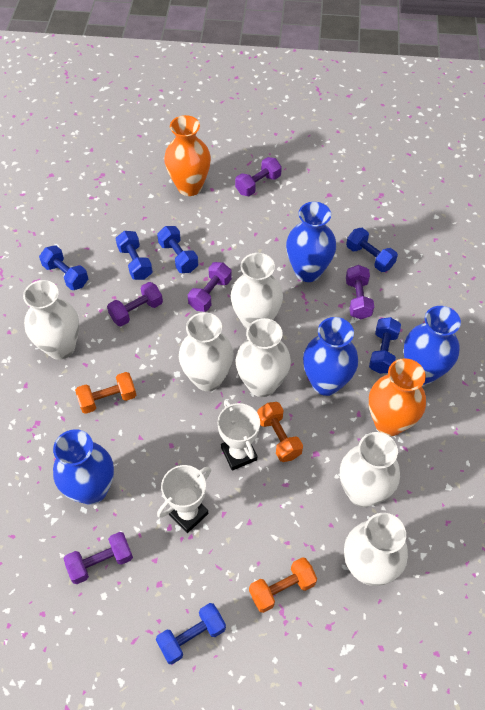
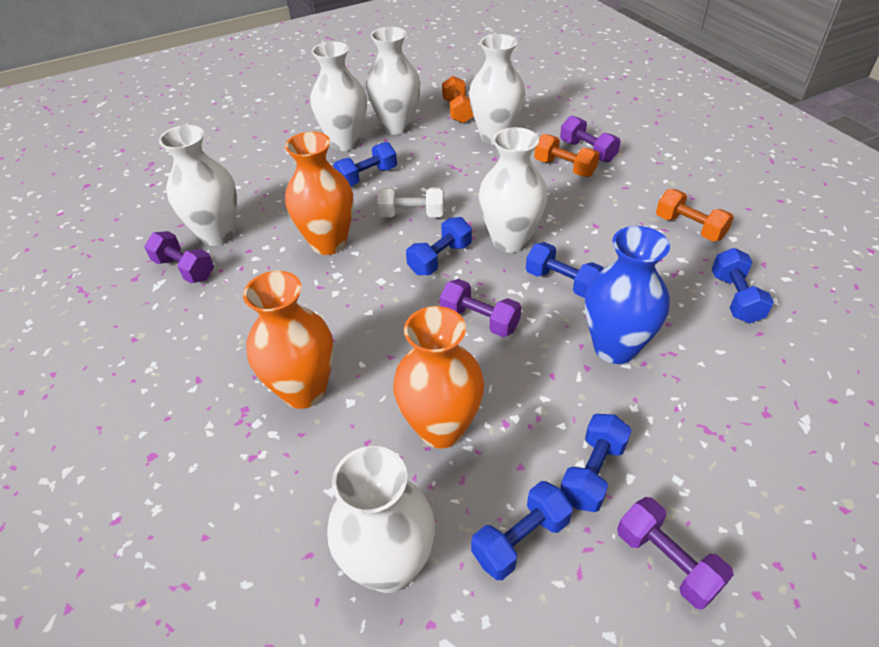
blue vase: 4 -> 1
orange vase: 2 -> 3
purple dumbbell: 5 -> 4
white dumbbell: 0 -> 1
white trophy: 2 -> 0

